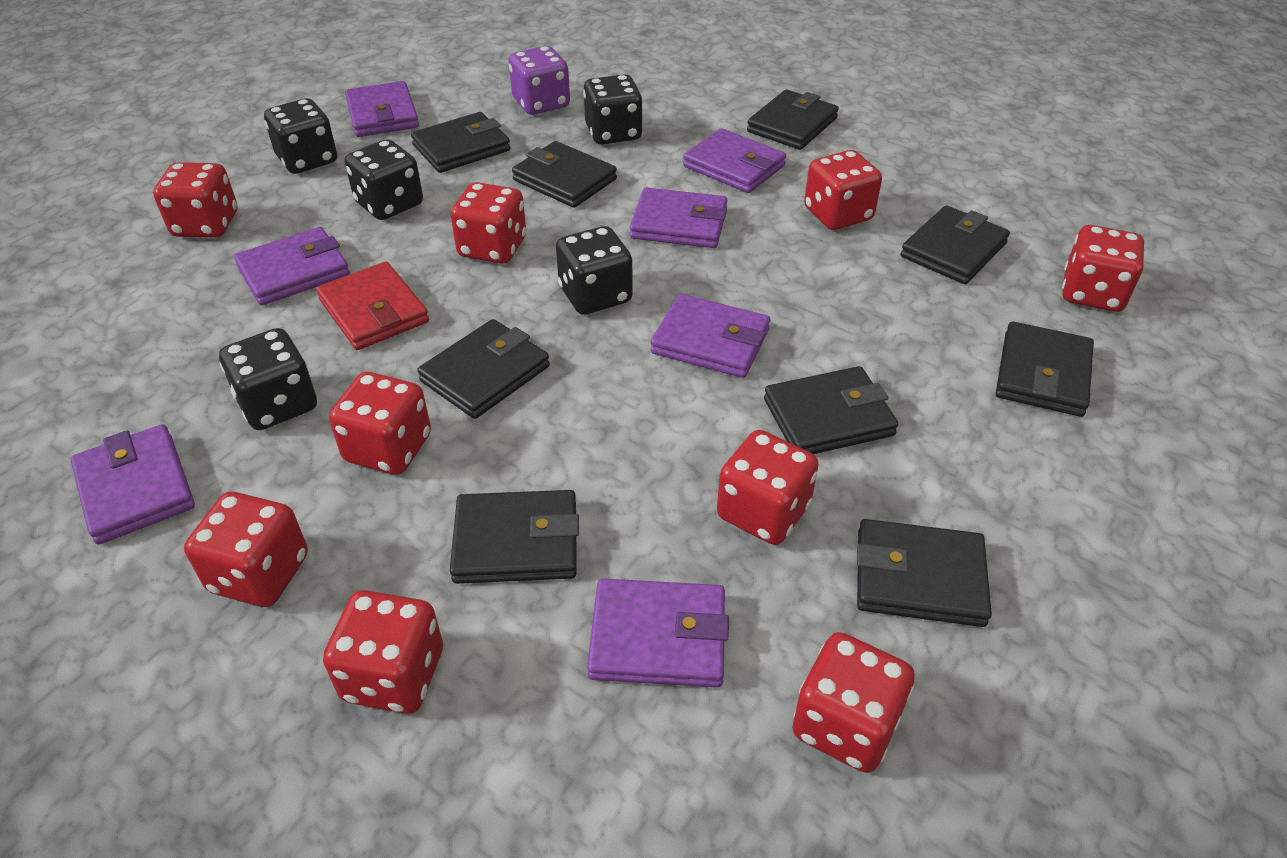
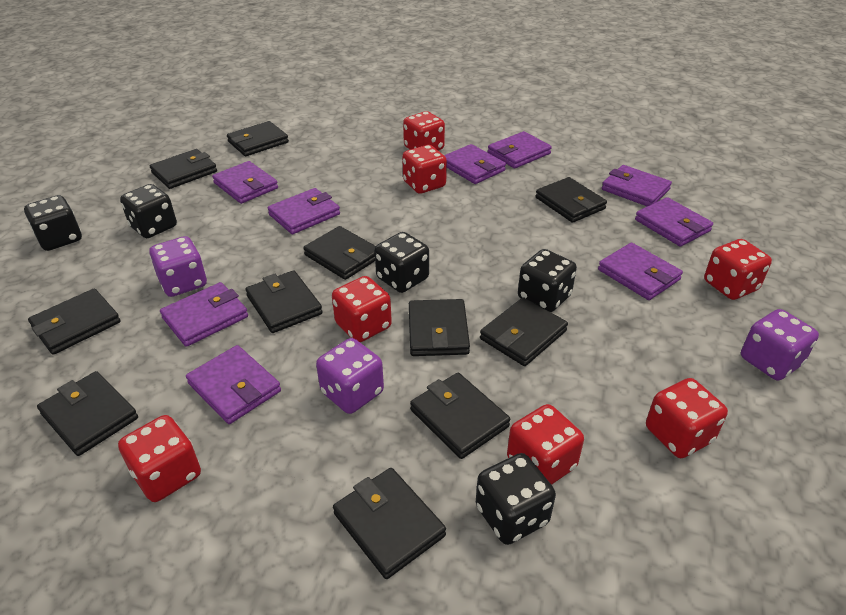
black wallet: 9 -> 11
purple dice: 1 -> 3
purple wallet: 7 -> 9
red dice: 9 -> 7
red wallet: 1 -> 0

